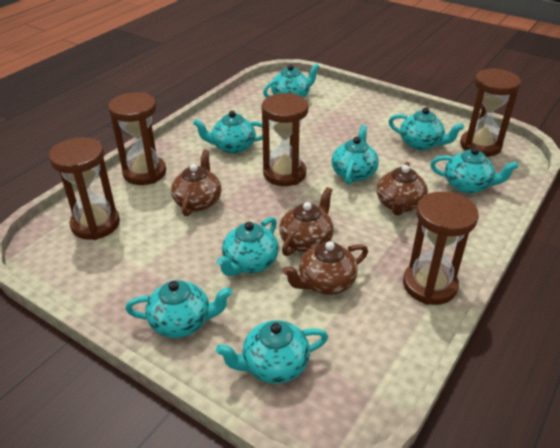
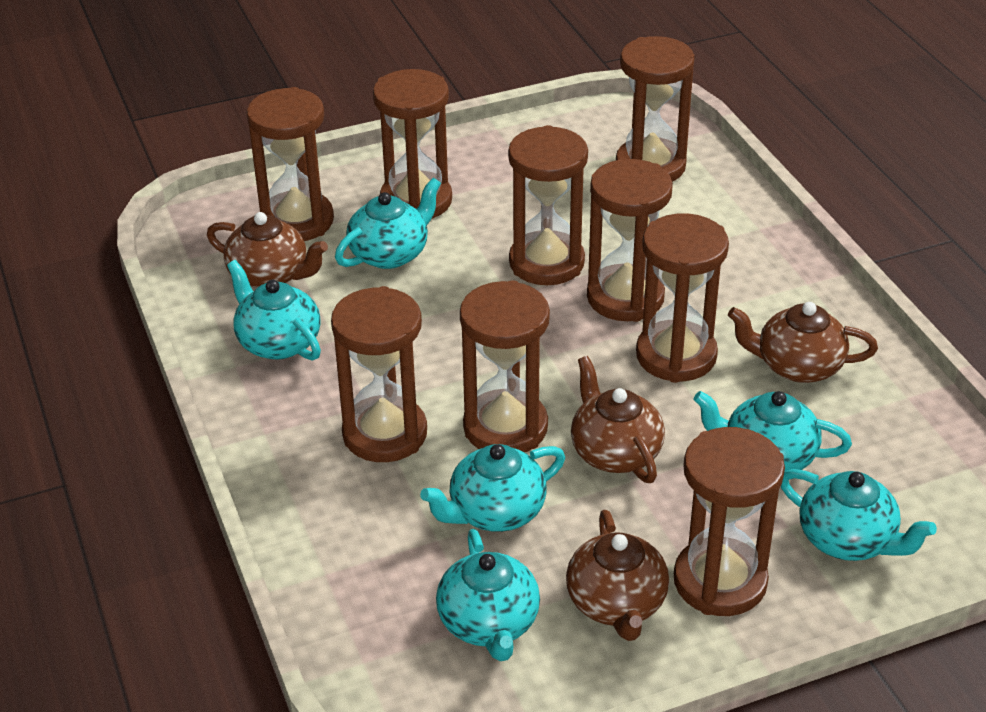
brown hourglass: 5 -> 9
turquoise teapot: 8 -> 6

